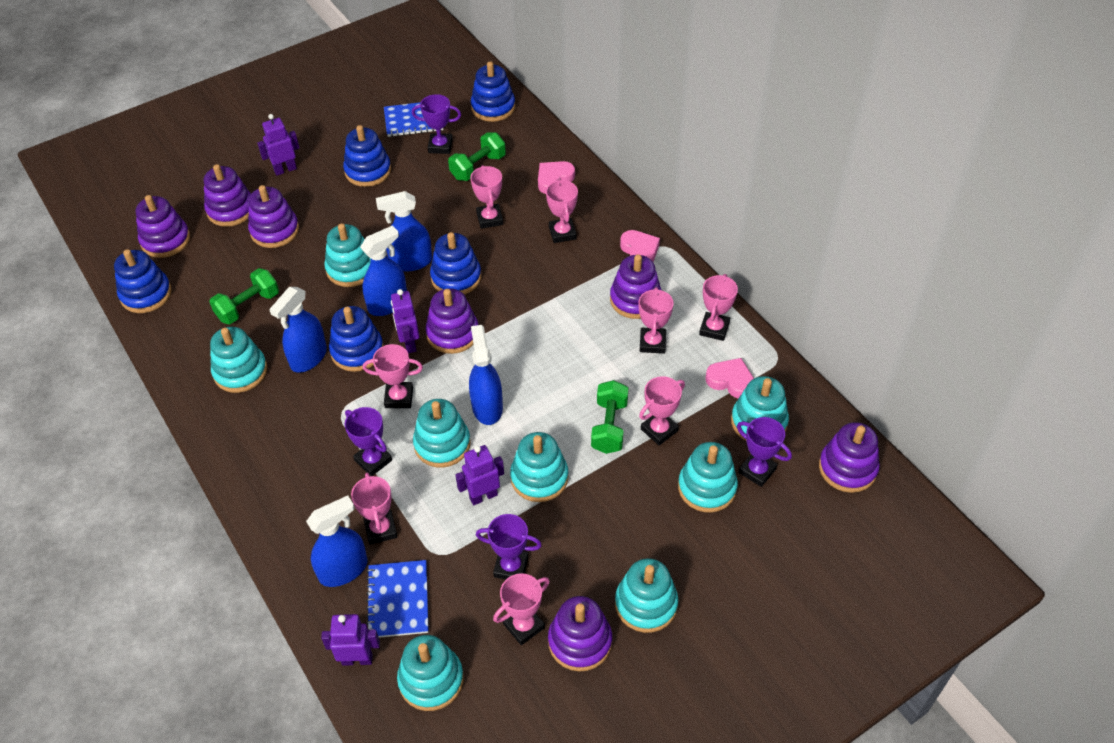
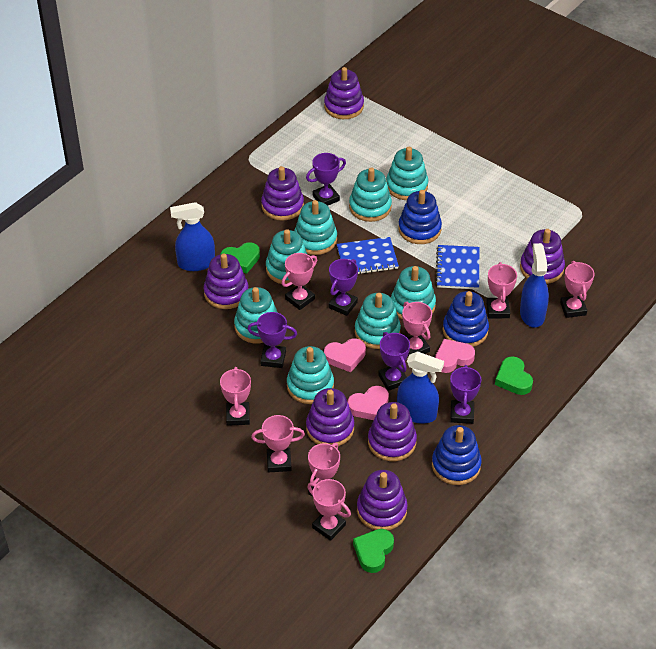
blue spray bottle: 5 -> 3
blue stacking toy: 5 -> 3
green dumbbell: 3 -> 0
green heart: 0 -> 3
purple robot: 4 -> 0
purple trophy: 4 -> 5

